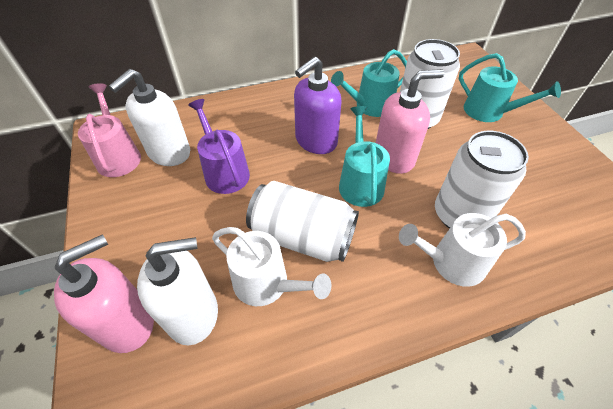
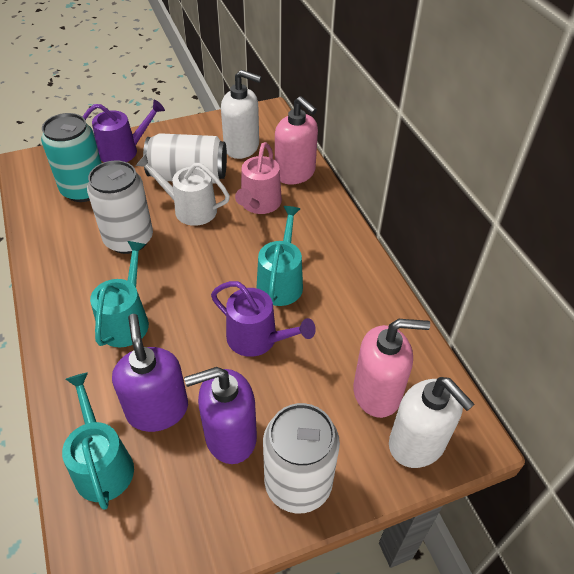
purple soap dispenser: 1 -> 2
purple watering can: 1 -> 2
turquoise can: 0 -> 1
white watering can: 2 -> 1

